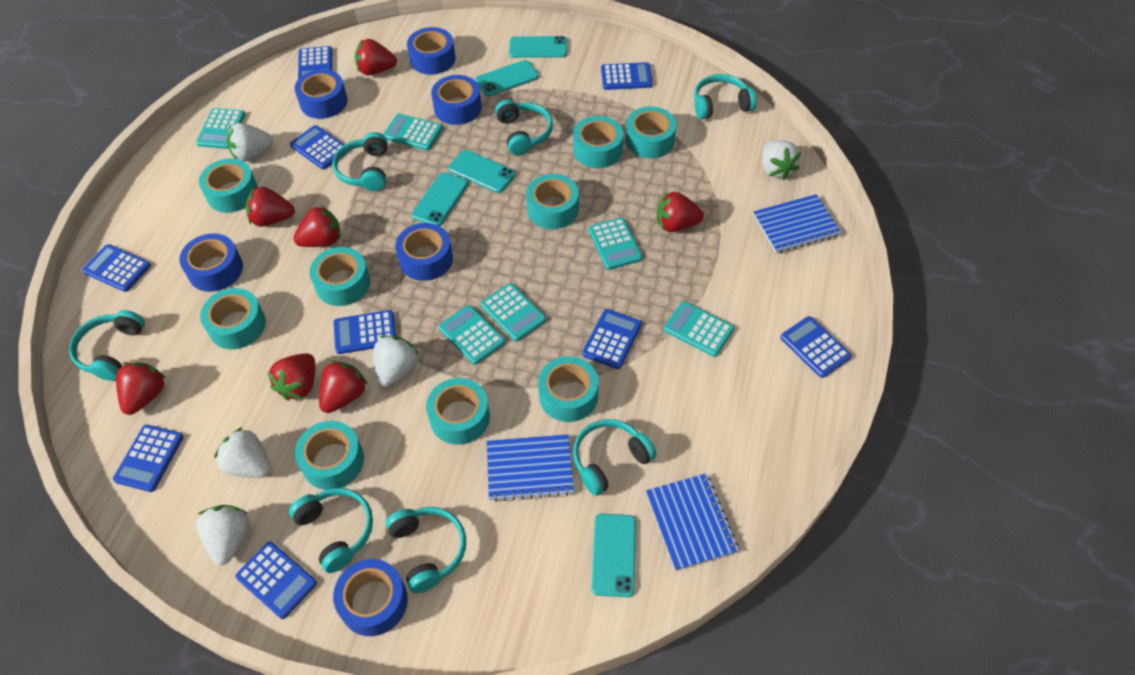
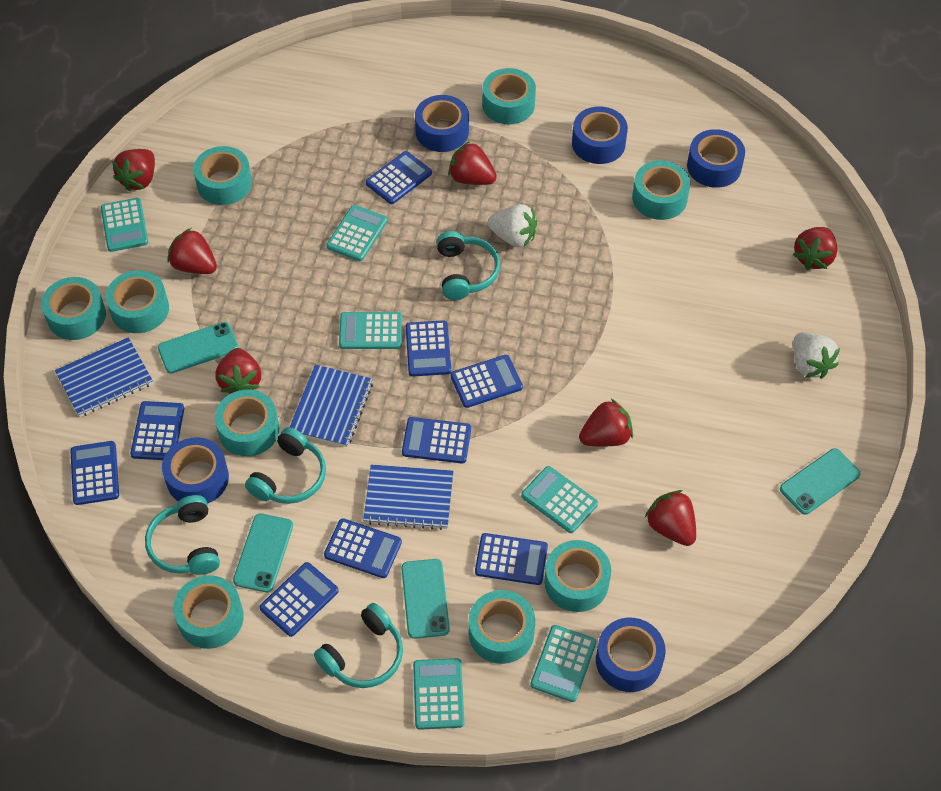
blue tape: 6 -> 5
turquoise headphones: 7 -> 4
turquoise phone: 5 -> 4
white strawberry: 5 -> 2

